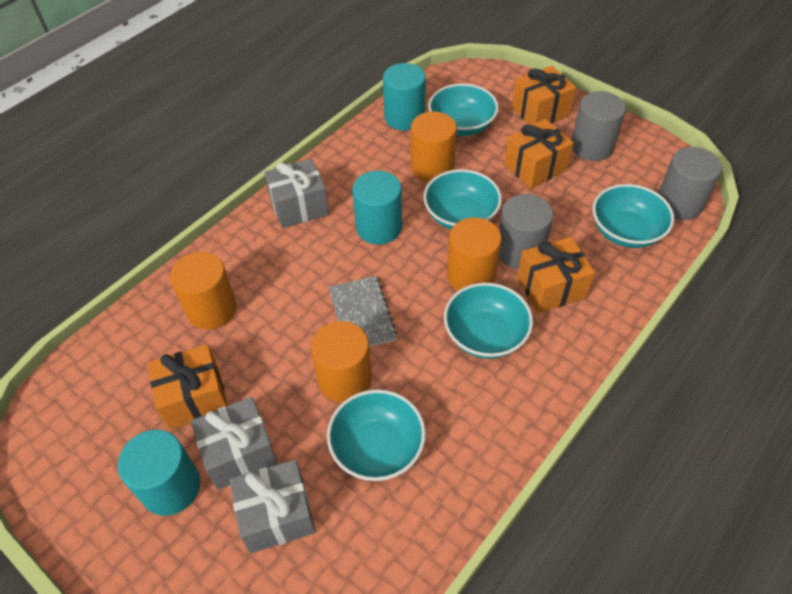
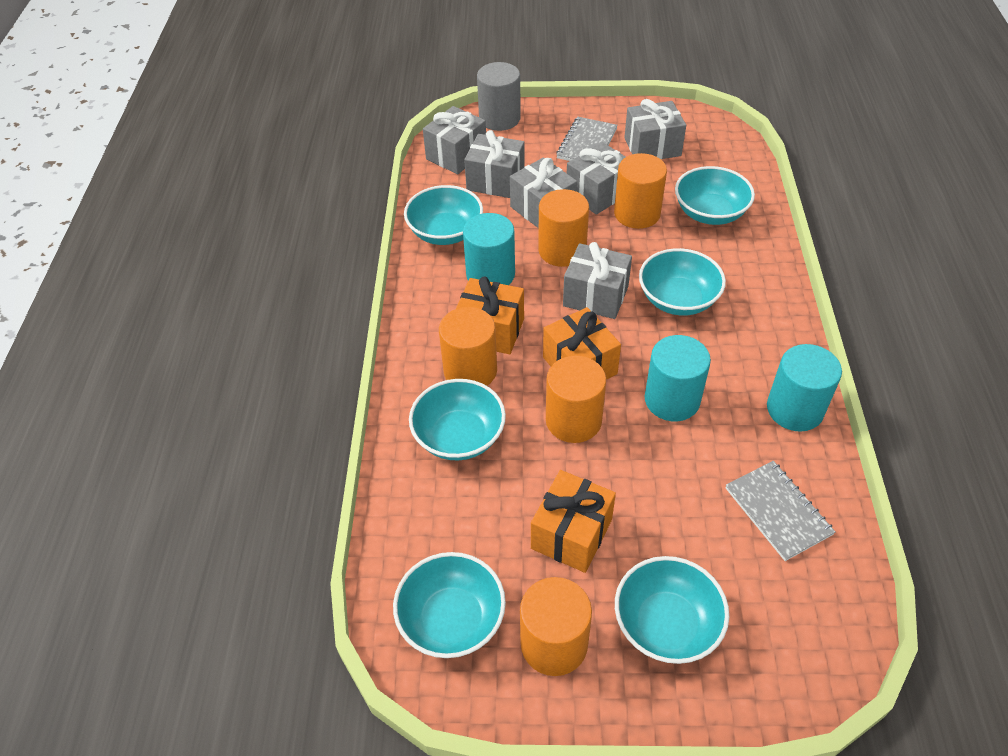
grey cylinder: 3 -> 1
grey gift: 3 -> 6
grey notebook: 1 -> 2
orange cylinder: 4 -> 5
orange gift: 4 -> 3
turquoise bowl: 5 -> 6

